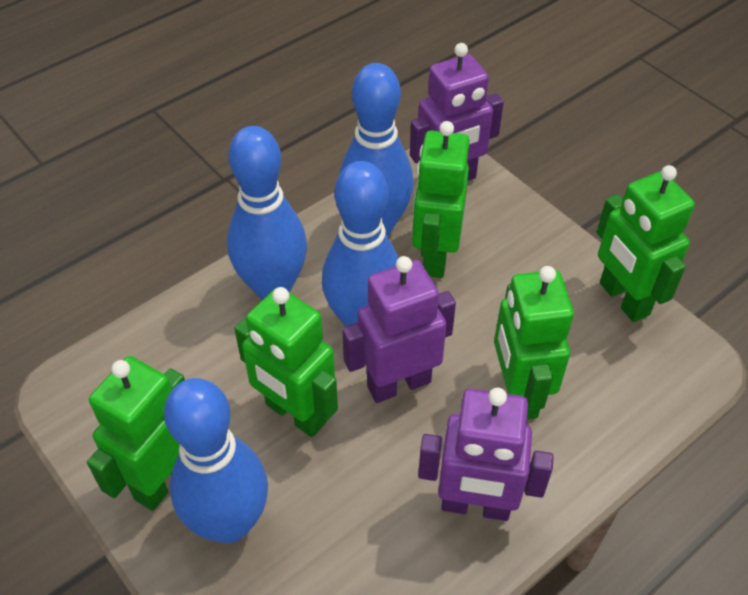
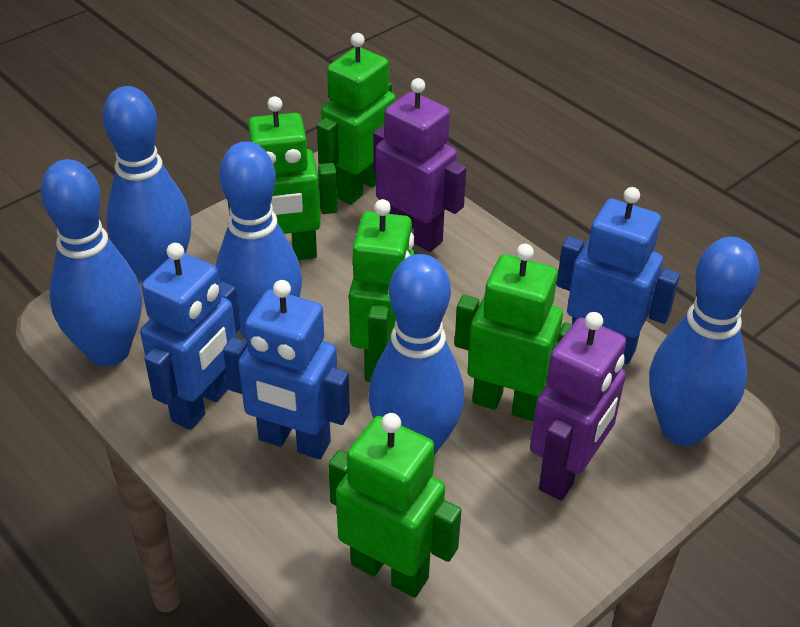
blue bowling pin: 4 -> 5
blue robot: 0 -> 3
purple robot: 3 -> 2

